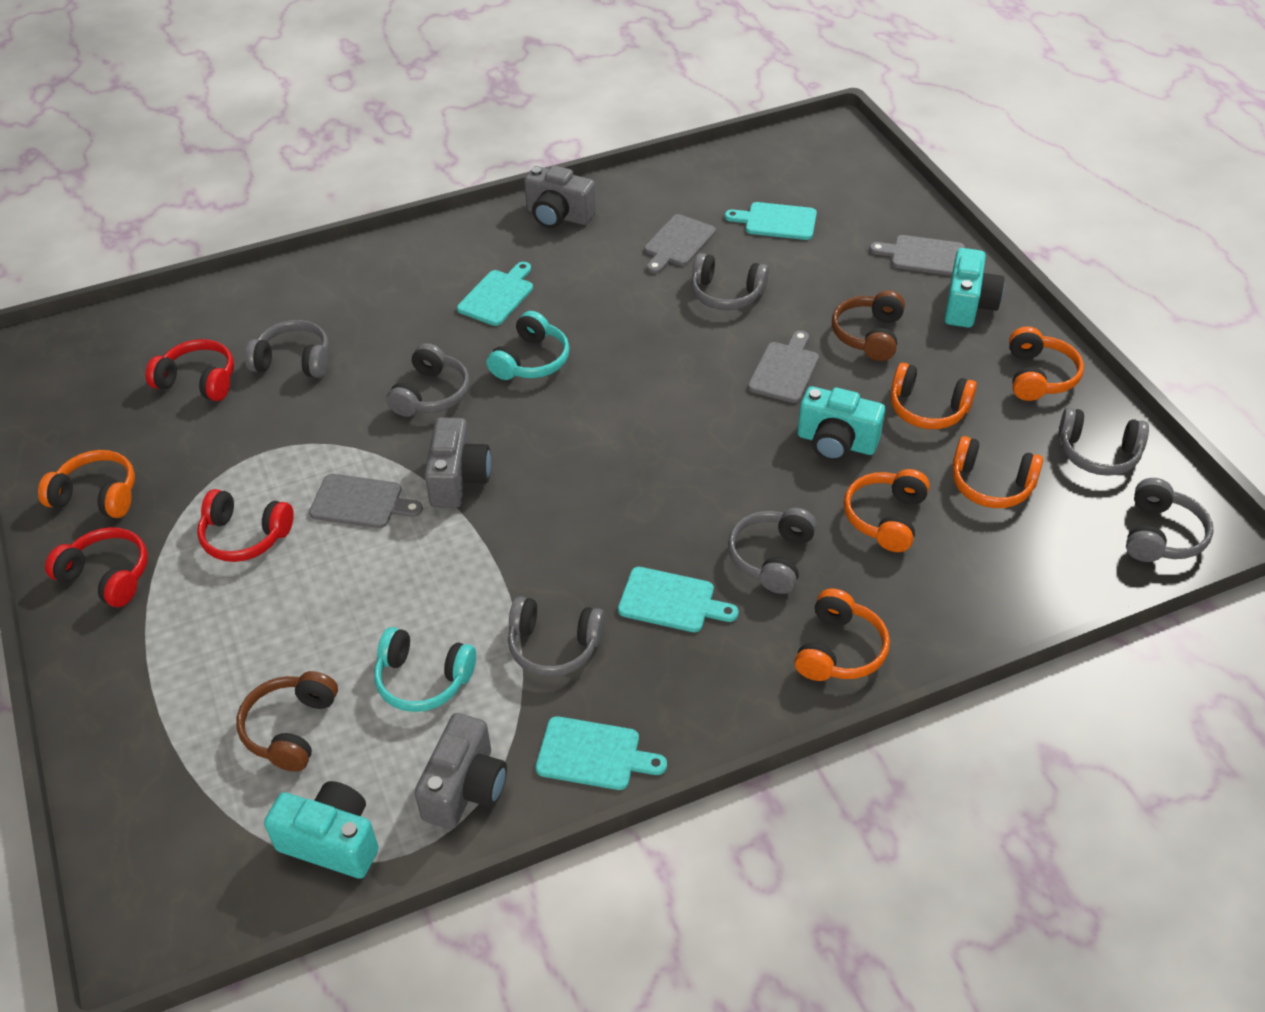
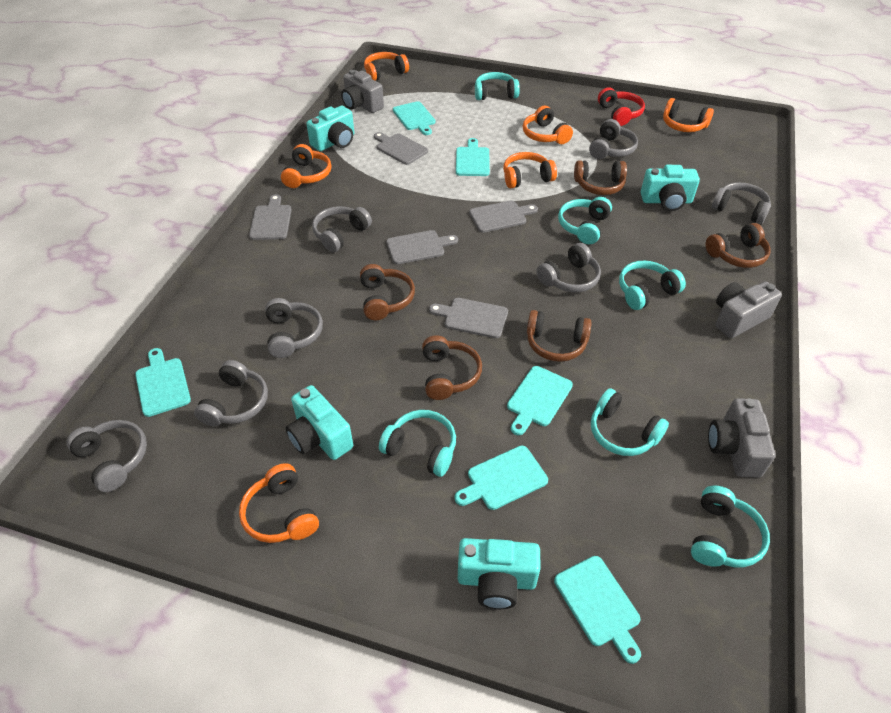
brown headphones: 2 -> 5
grey cutting board: 4 -> 5
red headphones: 3 -> 1
turquoise camera: 3 -> 4
turquoise cutting board: 4 -> 6
turquoise headphones: 2 -> 6

